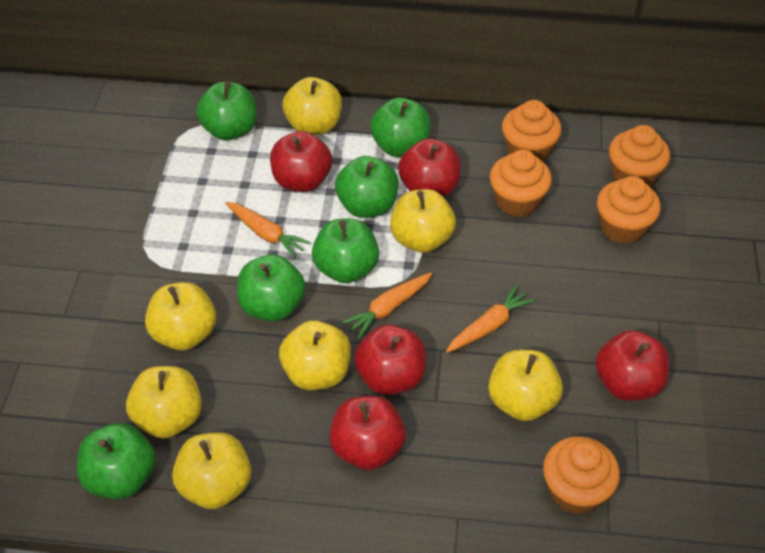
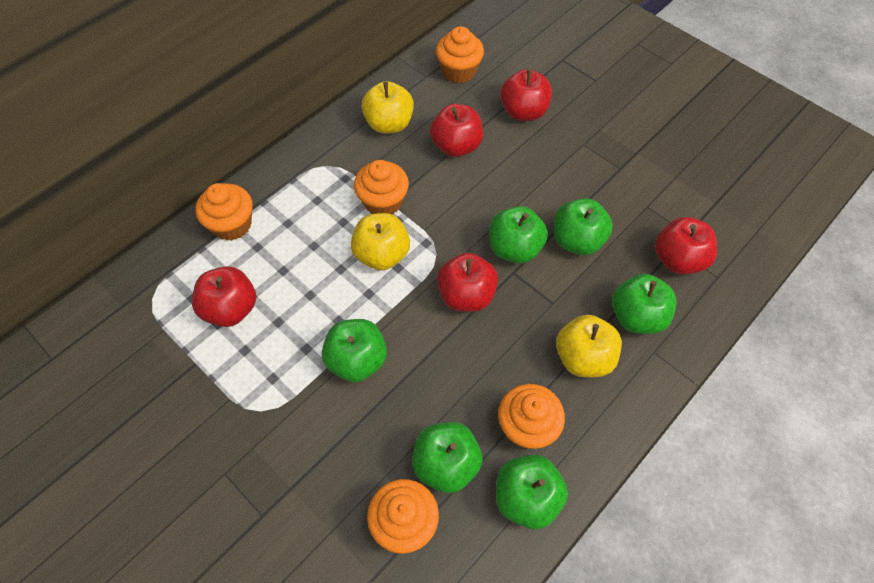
orange carrot: 3 -> 0
yellow apple: 7 -> 3

